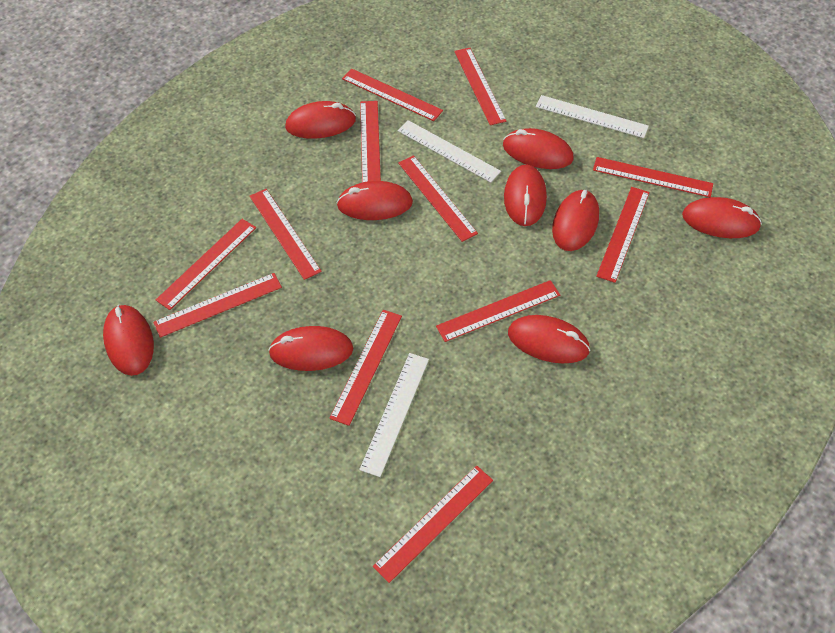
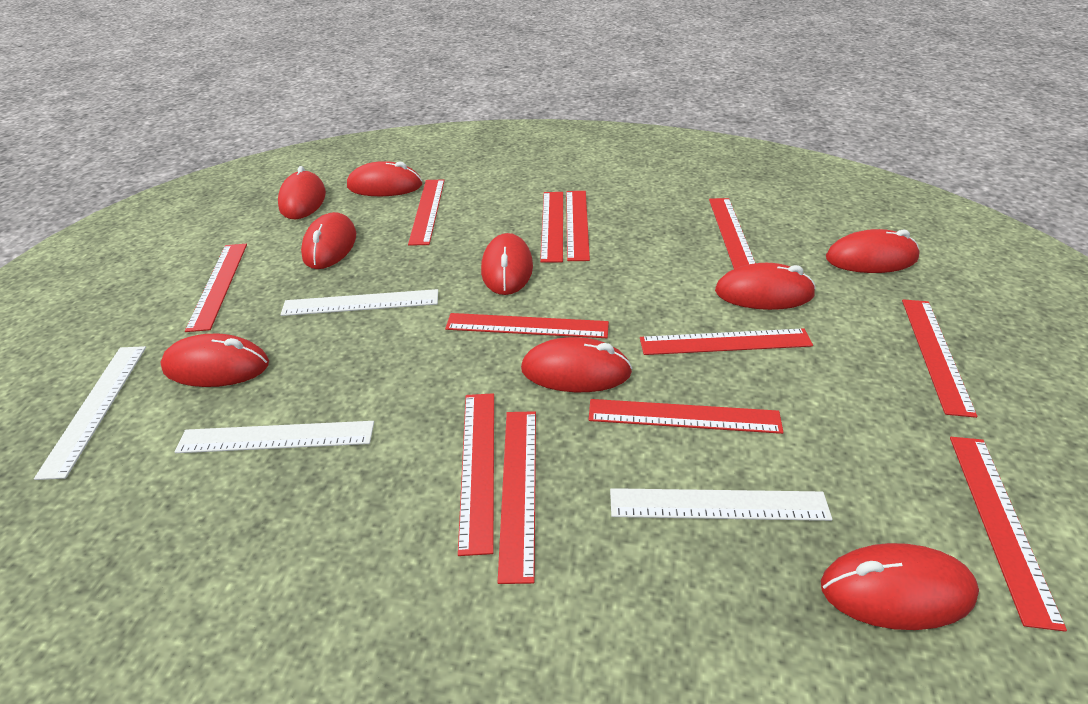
white ruler: 3 -> 4

